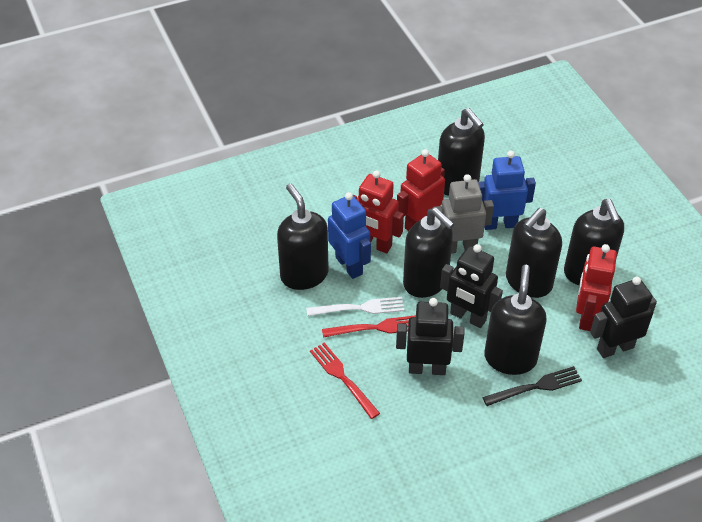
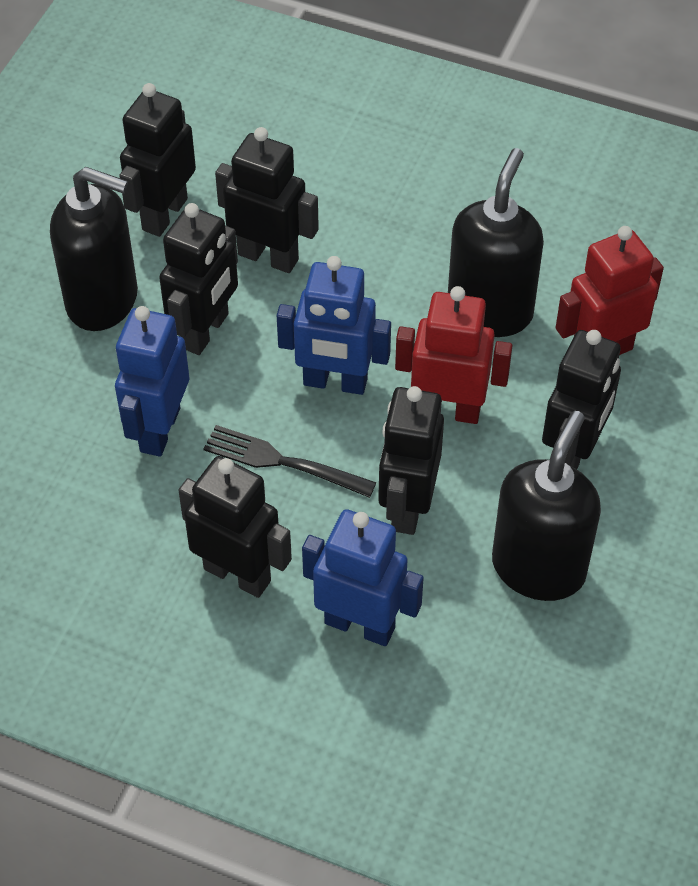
black robot: 3 -> 6
black soap dispenser: 6 -> 3
blue robot: 2 -> 3
grey robot: 1 -> 0
red fork: 2 -> 0
red robot: 3 -> 2
white fork: 1 -> 0

